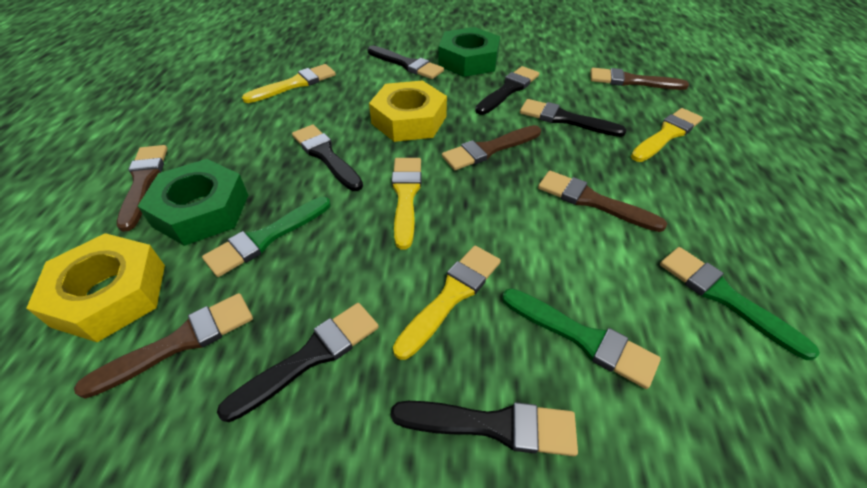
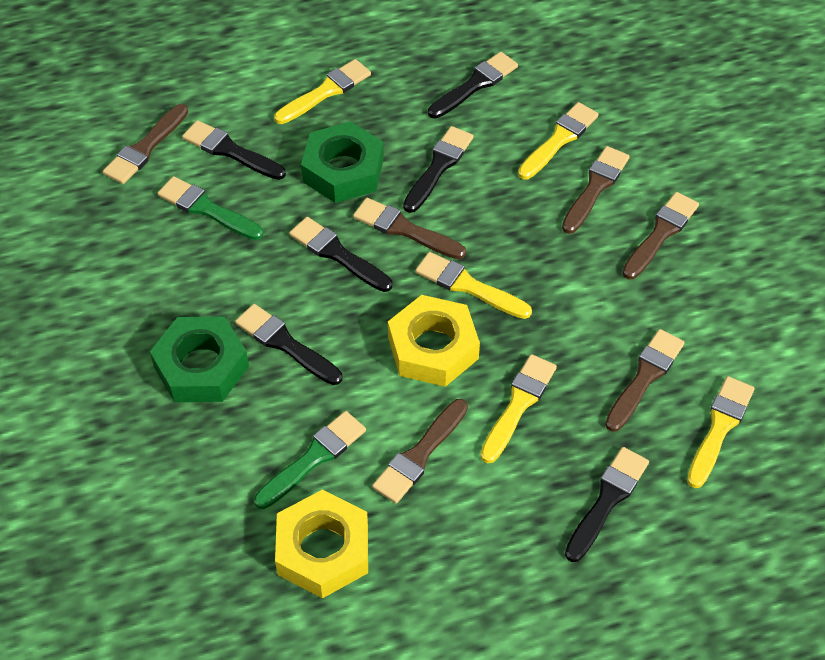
brown brush: 5 -> 6
green brush: 3 -> 2
yellow brush: 4 -> 5

